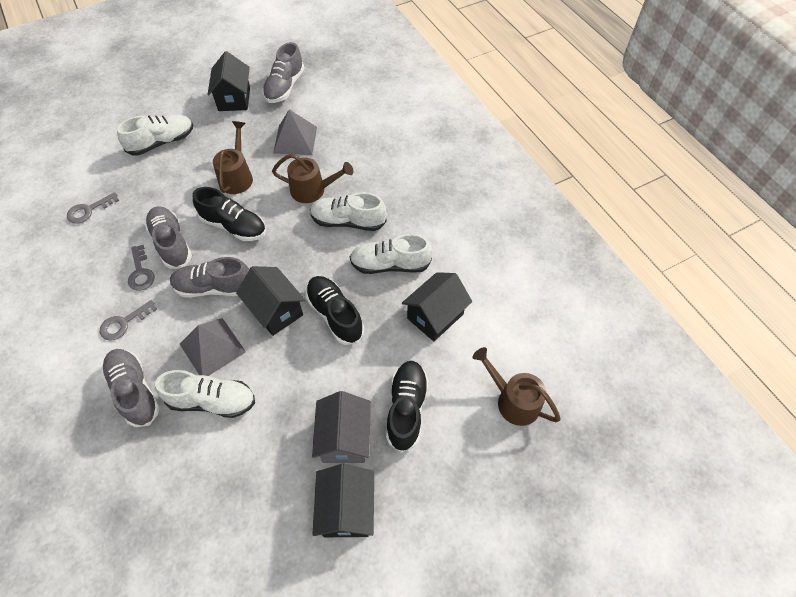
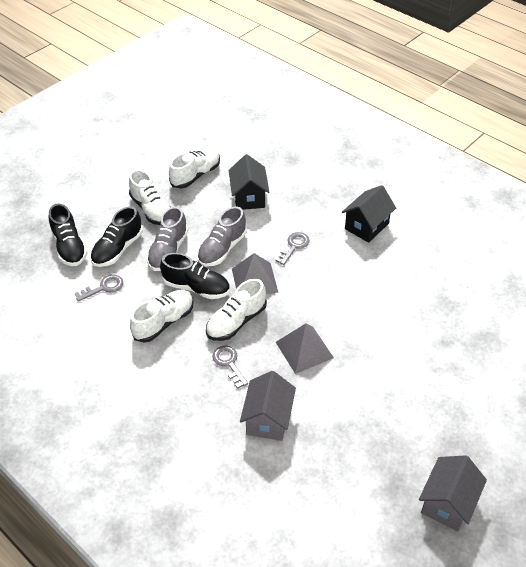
black house: 4 -> 2
brown watering can: 3 -> 0
grey house: 1 -> 2
grey shoe: 4 -> 2

